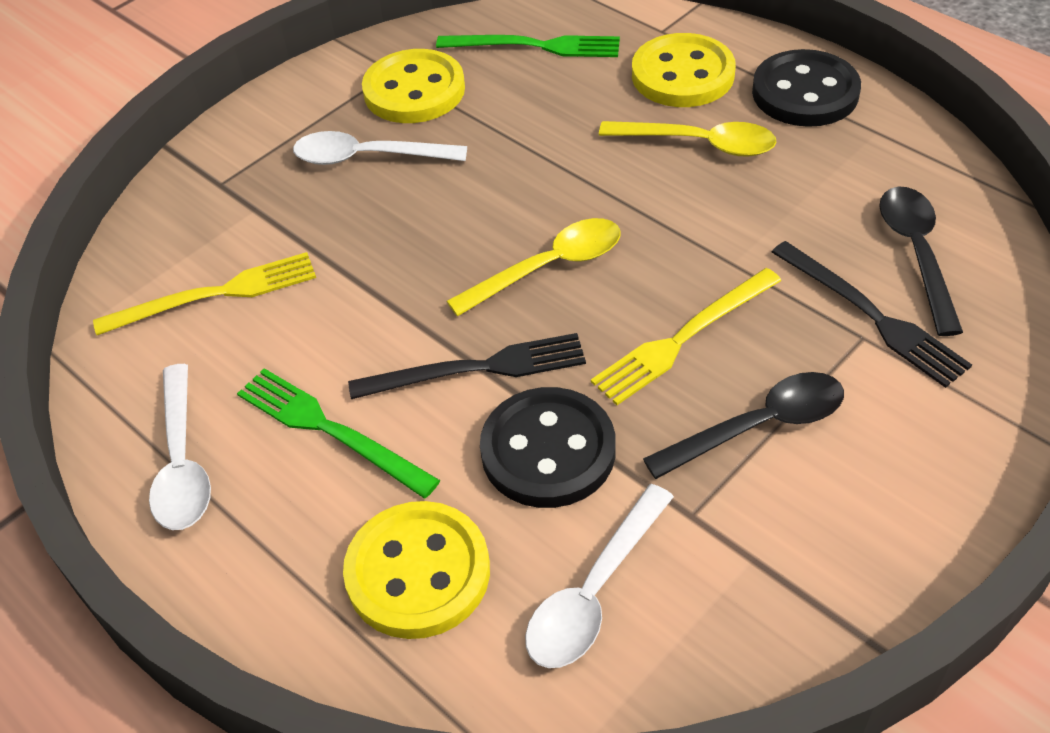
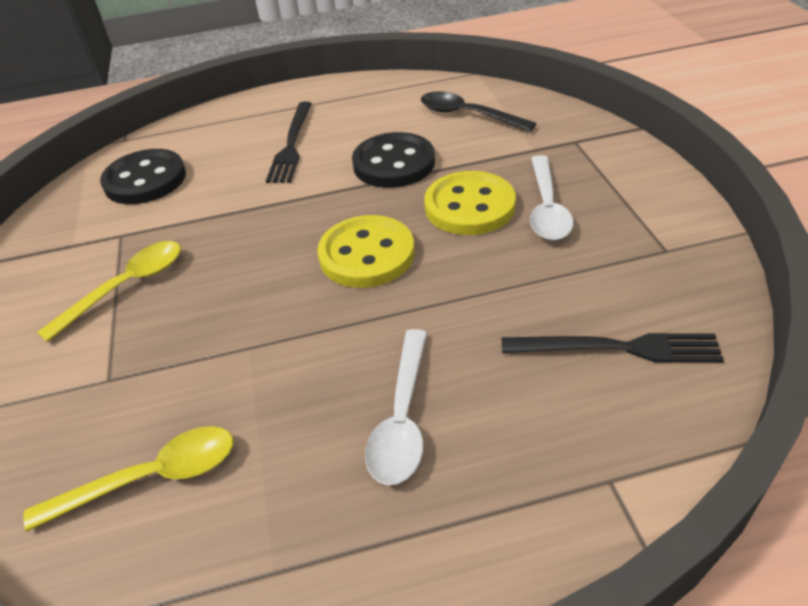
black spoon: 2 -> 1
green fork: 2 -> 0
white spoon: 3 -> 2
yellow button: 3 -> 2
yellow fork: 2 -> 0

